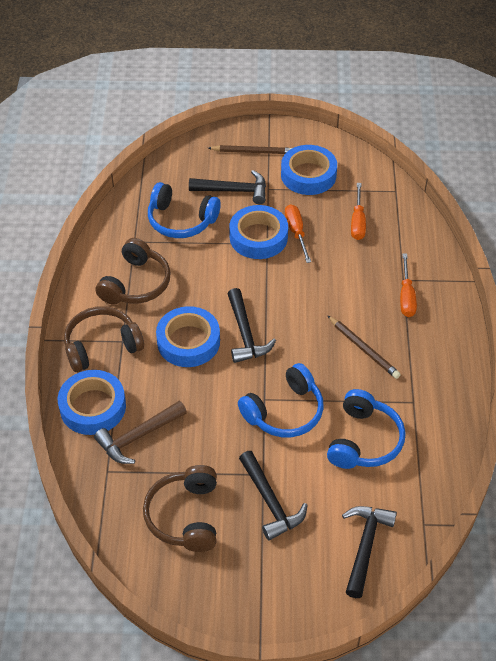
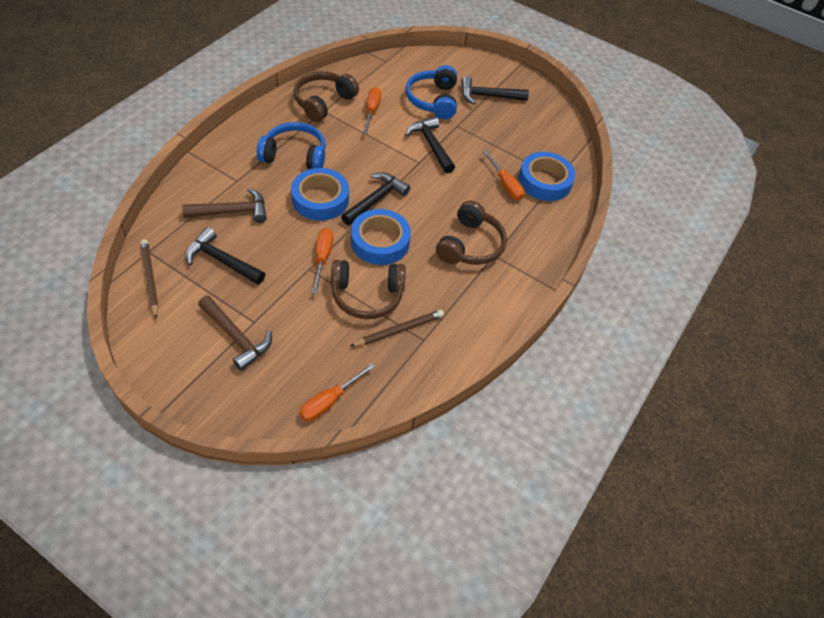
blue headphones: 3 -> 2
blue tape: 4 -> 3
brown hammer: 1 -> 2
orange screwdriver: 3 -> 4

